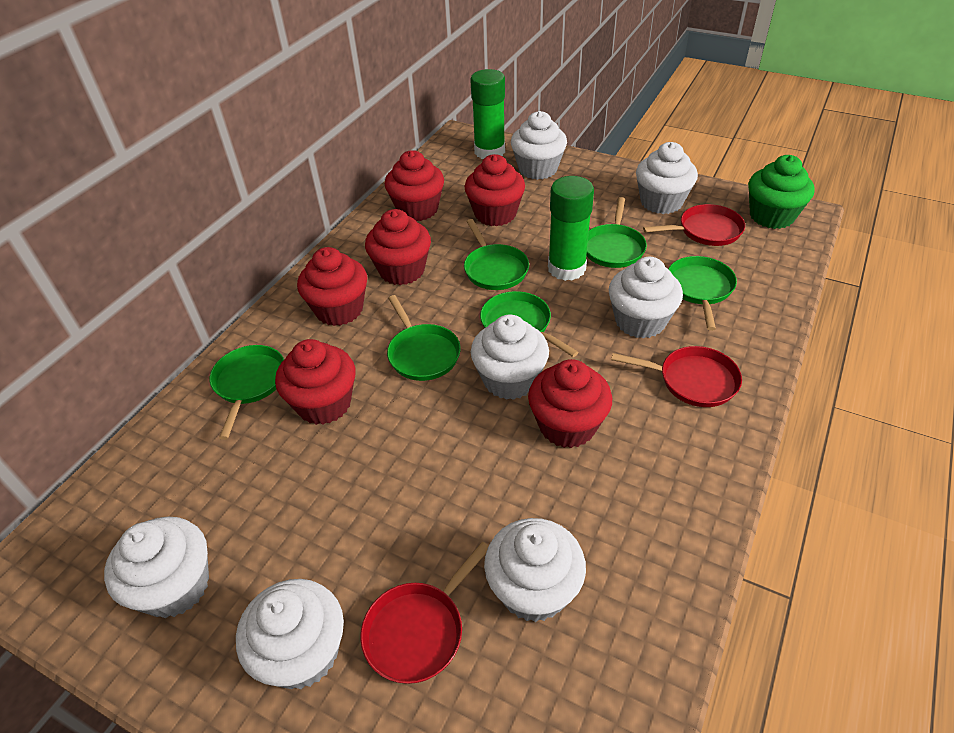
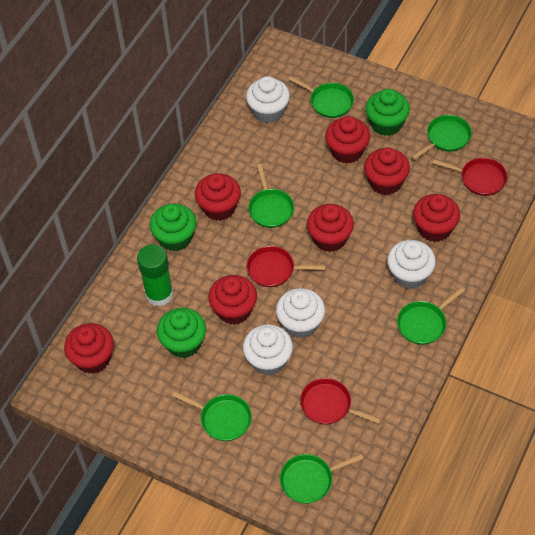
green cupcake: 1 -> 3
green glue stick: 2 -> 1
red cupcake: 6 -> 7
white cupcake: 7 -> 4

